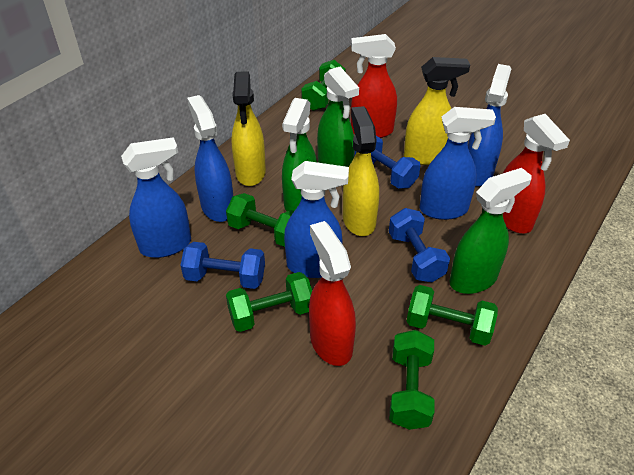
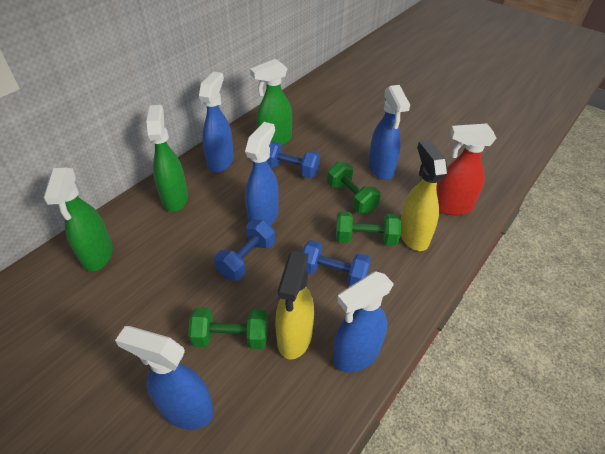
green dumbbell: 5 -> 3
red spray bottle: 3 -> 1
yellow spray bottle: 3 -> 2

